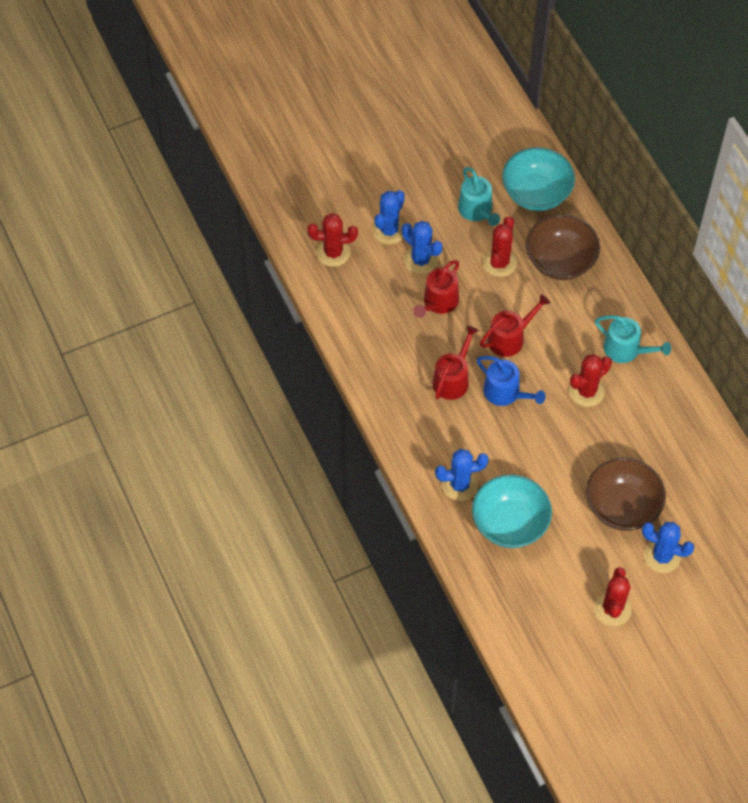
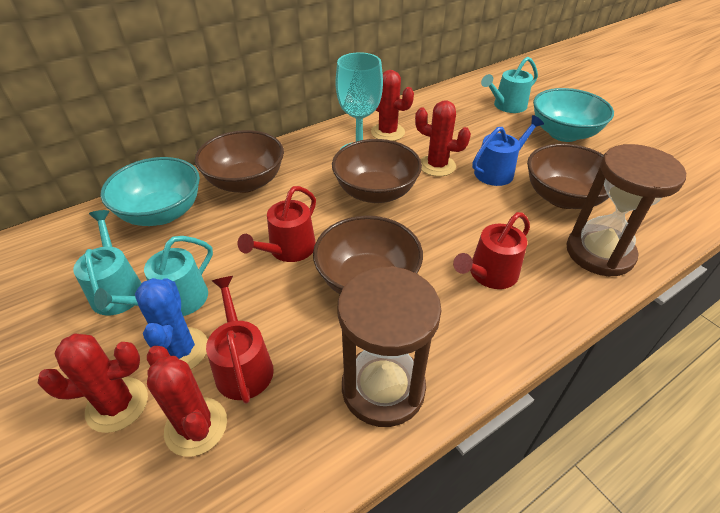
blue cactus: 4 -> 1
brown bowl: 2 -> 4
brown hourglass: 0 -> 2
turquoise goblet: 0 -> 1
turquoise watering can: 2 -> 3

